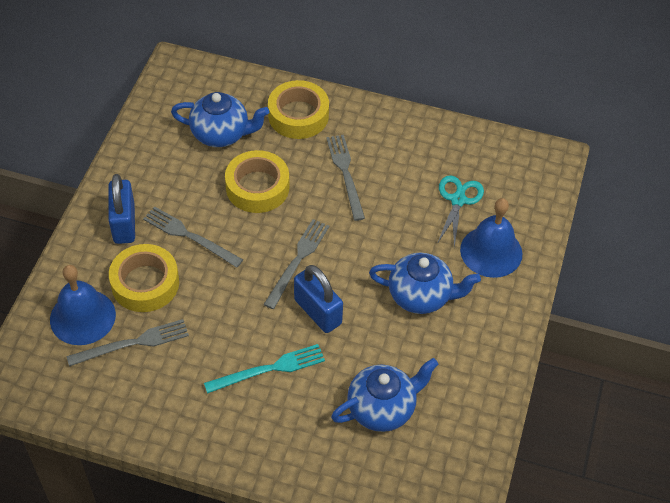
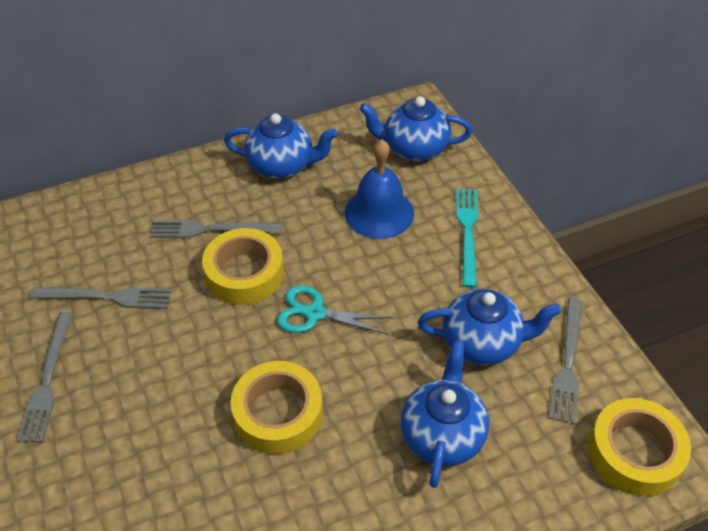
blue bell: 2 -> 1
blue padlock: 2 -> 0
blue teapot: 3 -> 4

